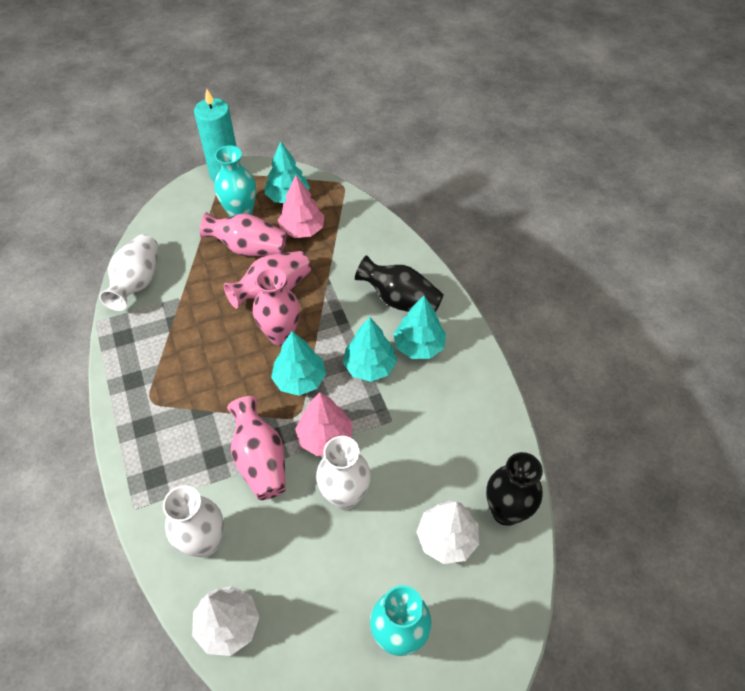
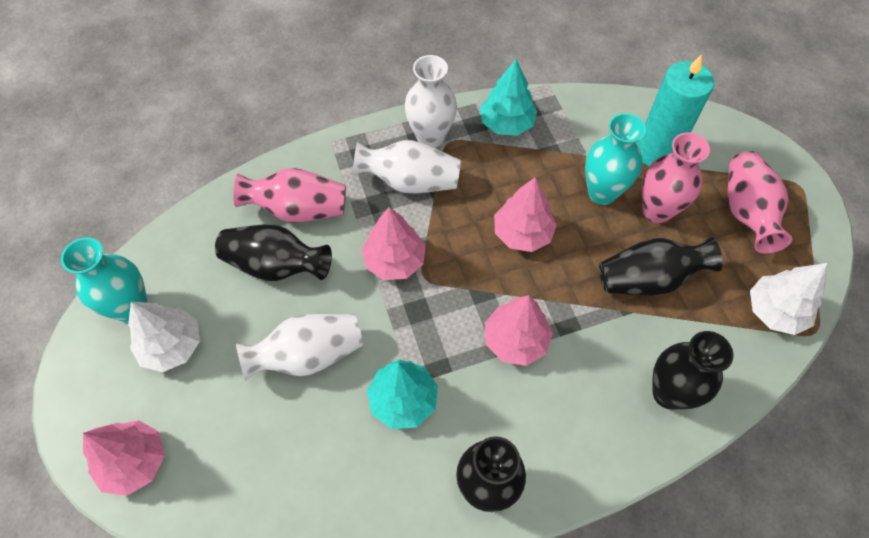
black vase: 2 -> 4
pink tree: 2 -> 4
pink vase: 4 -> 3
turquoise tree: 4 -> 2

